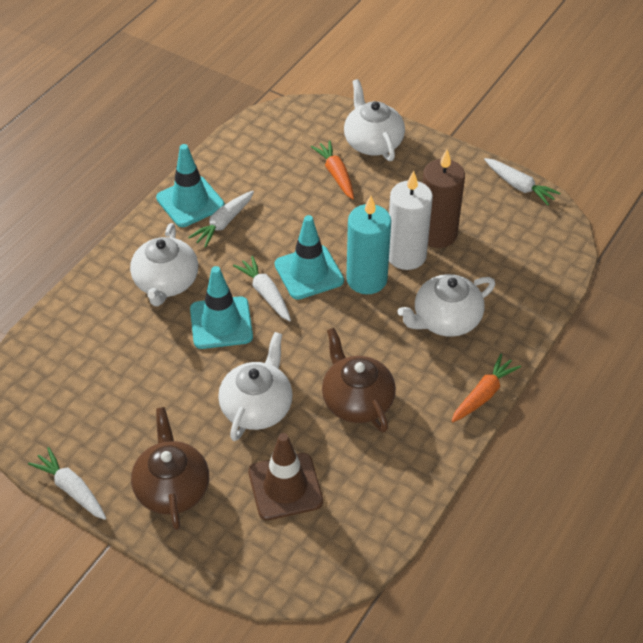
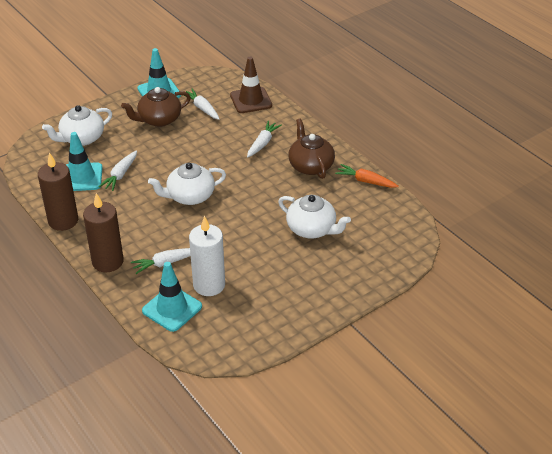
brown candle: 1 -> 2
orange carrot: 2 -> 1
turquoise candle: 1 -> 0
white teapot: 4 -> 3

